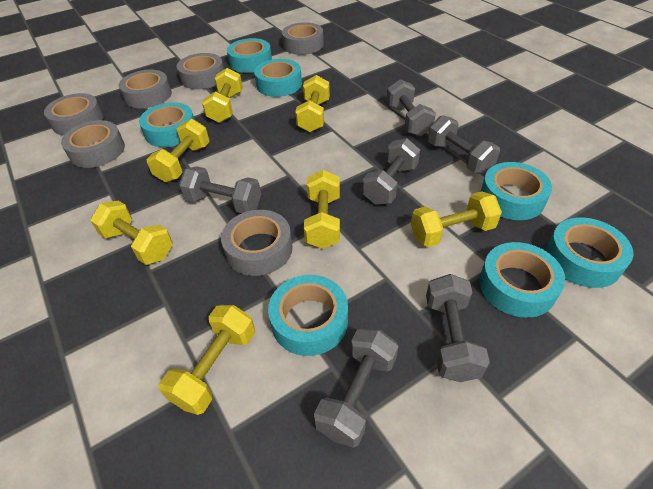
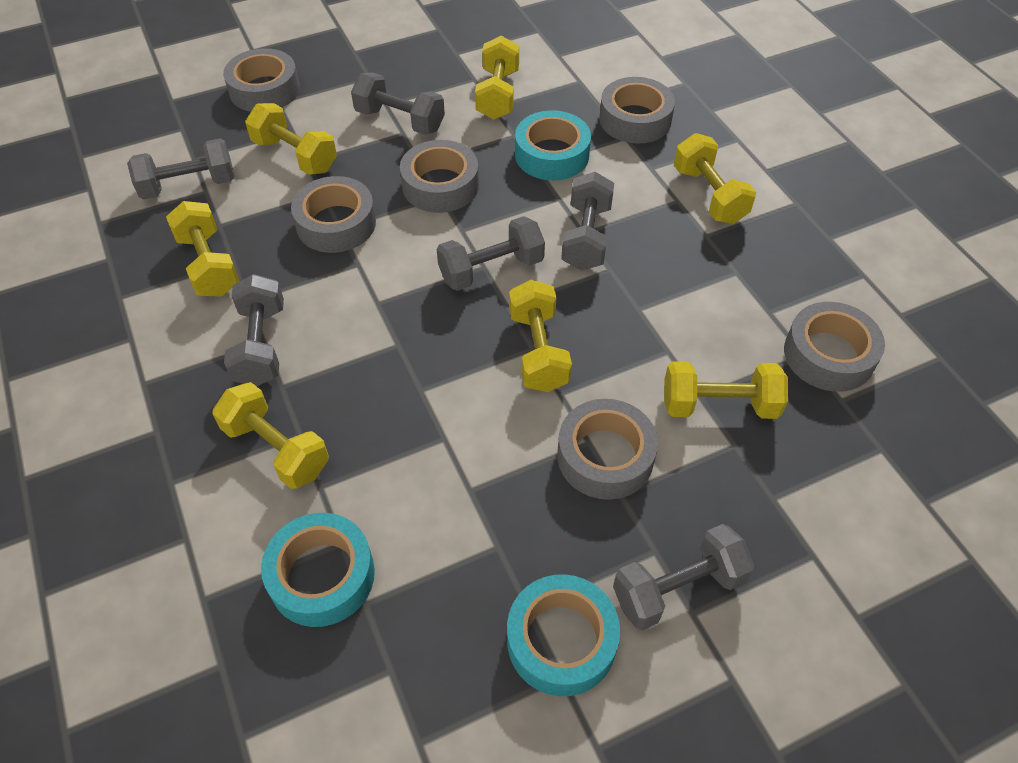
turquoise tape: 7 -> 3

